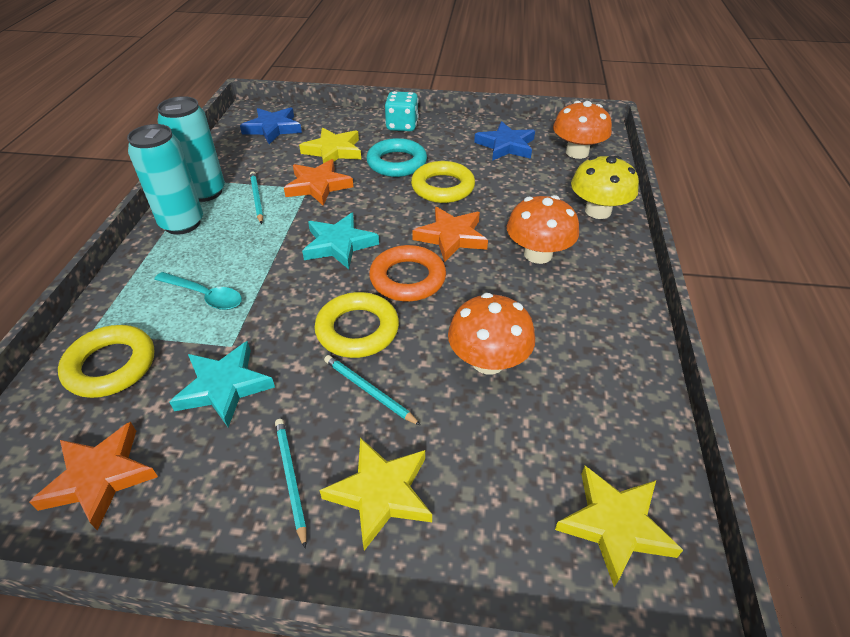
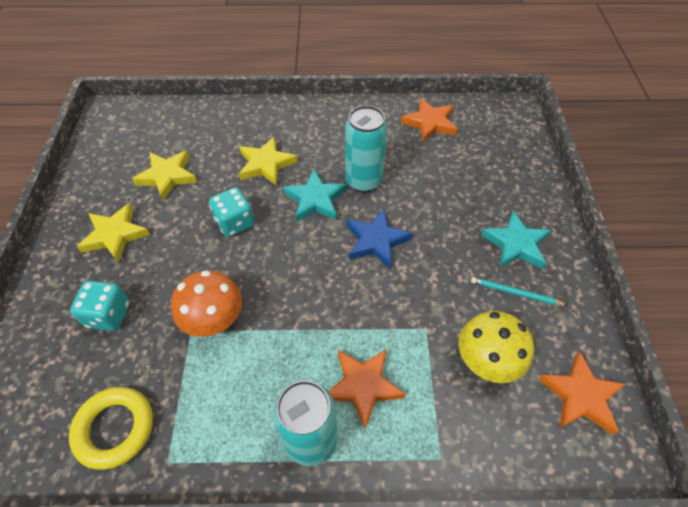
blue star: 2 -> 1
orange mushroom: 3 -> 1
orange ring: 1 -> 0
turquoise dice: 1 -> 2
turquoise pencil: 3 -> 1
turquoise ring: 1 -> 0
turquoise spoon: 1 -> 0
yellow ring: 3 -> 1

